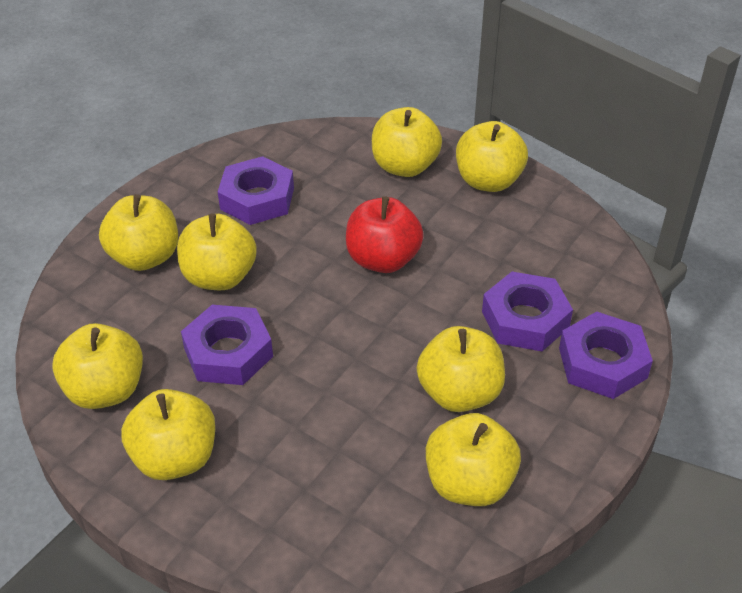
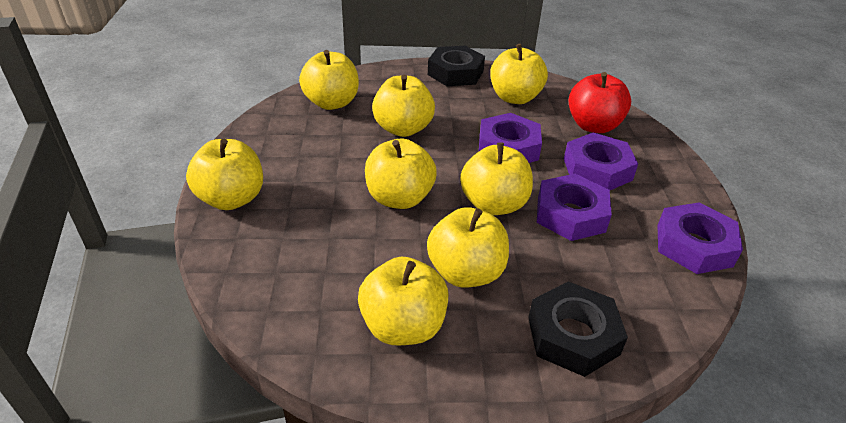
black nut: 0 -> 2

